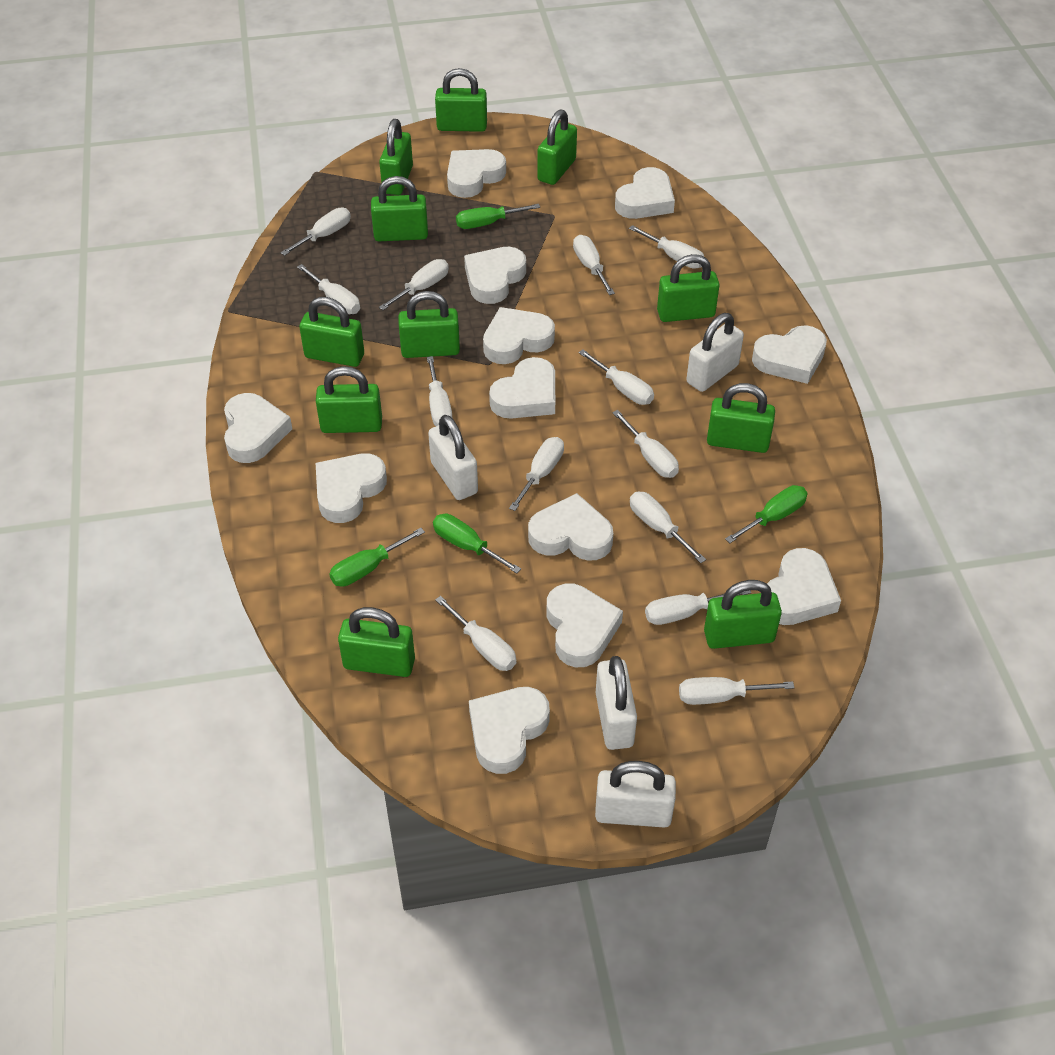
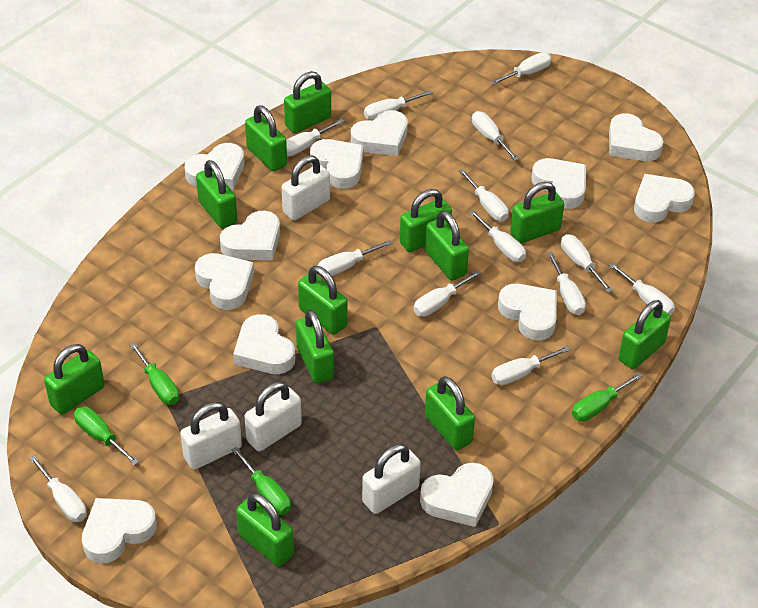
green padlock: 11 -> 12

